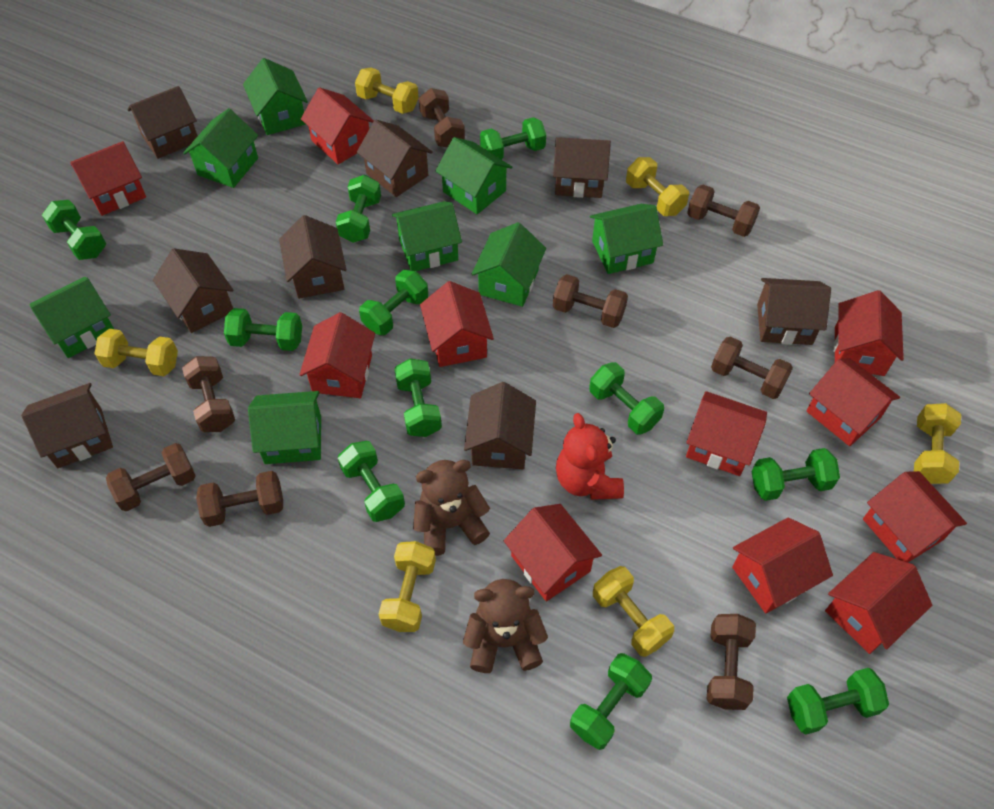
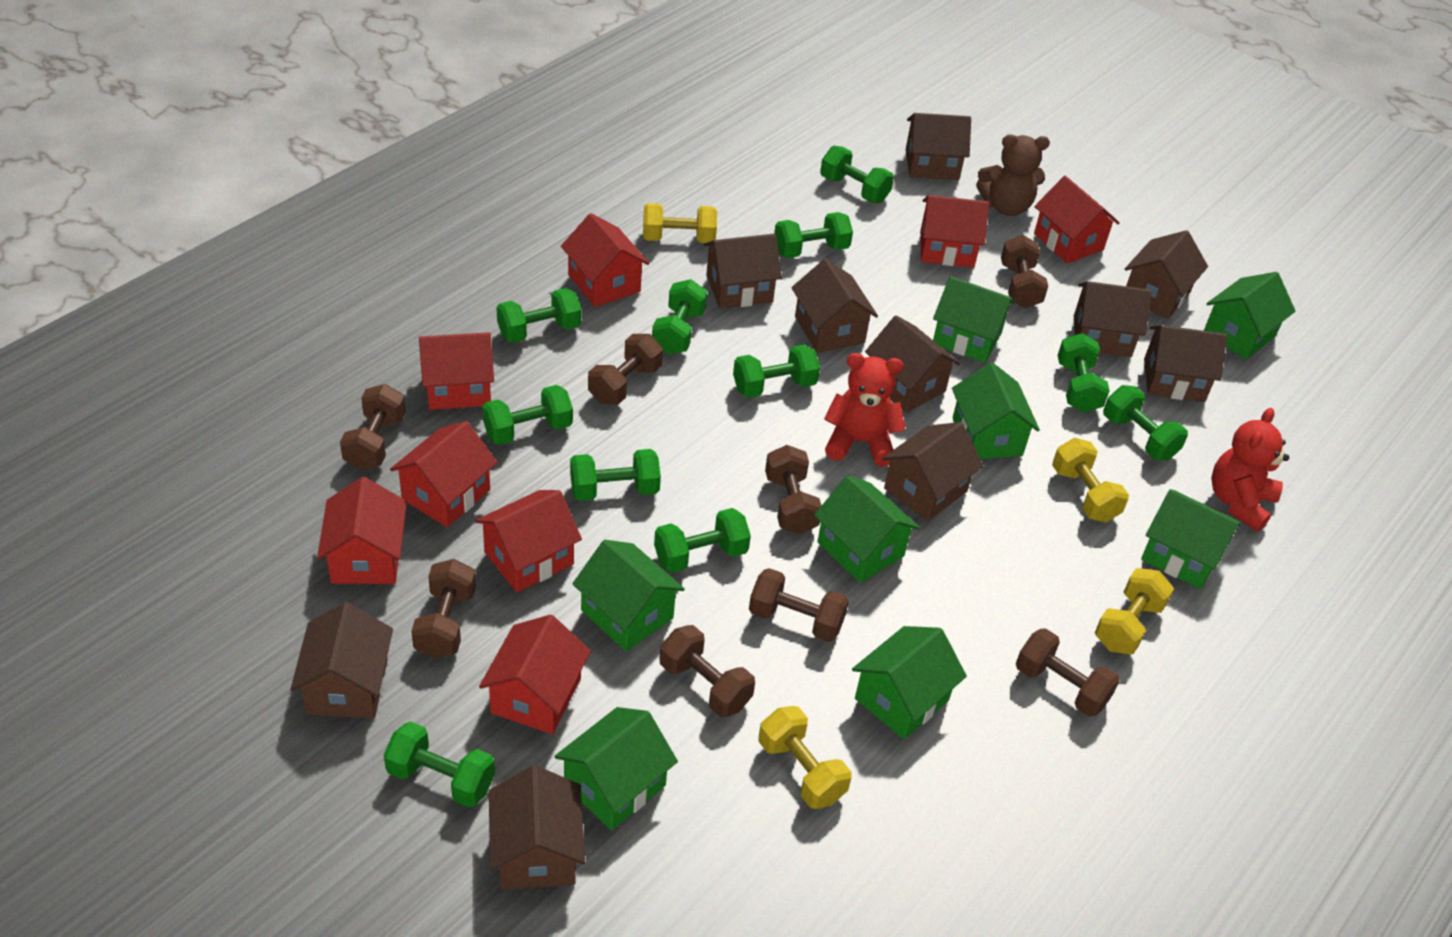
brown house: 8 -> 10
brown teddy bear: 2 -> 1
red house: 11 -> 8
red teddy bear: 1 -> 2
yellow dumbbell: 6 -> 4

